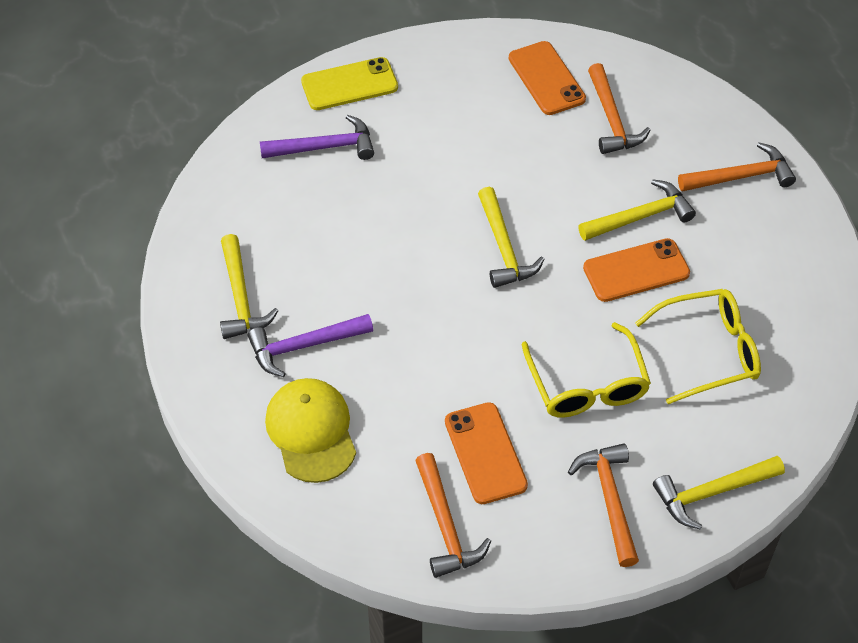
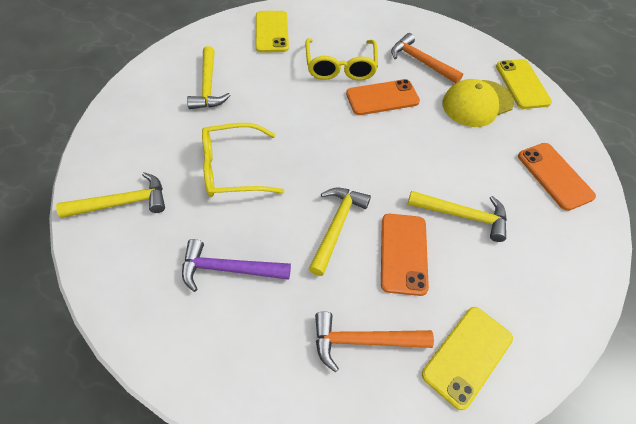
orange hammer: 4 -> 2
purple hammer: 2 -> 1
yellow phone: 1 -> 3

